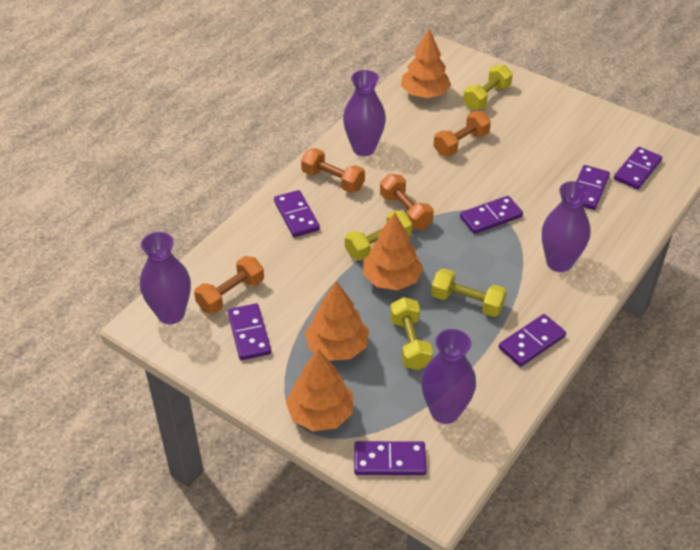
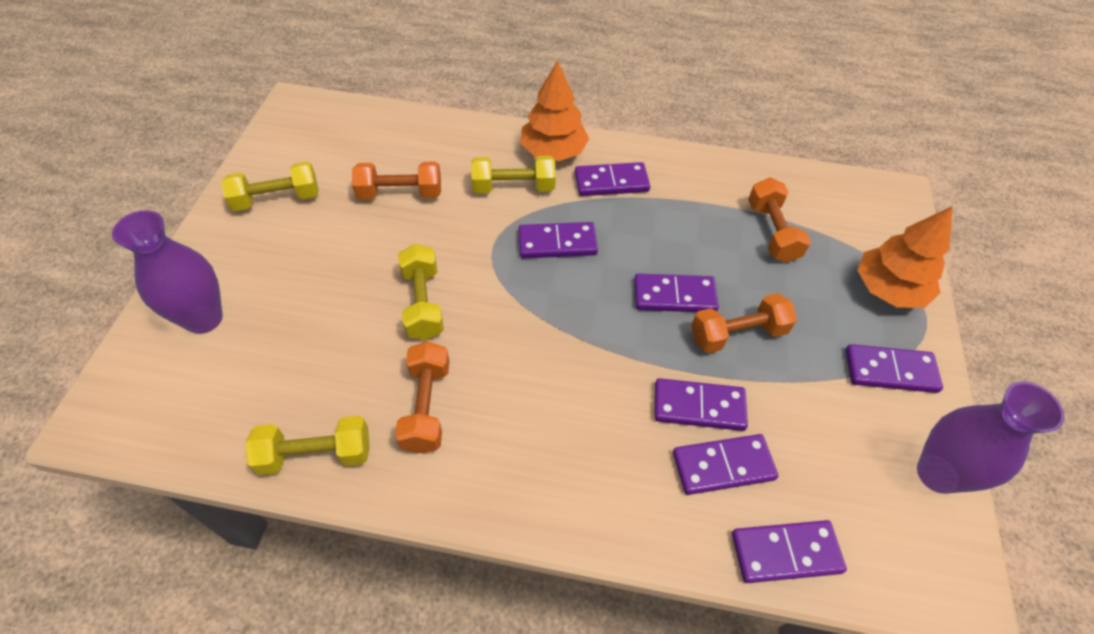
orange tree: 4 -> 2
purple vase: 4 -> 2

